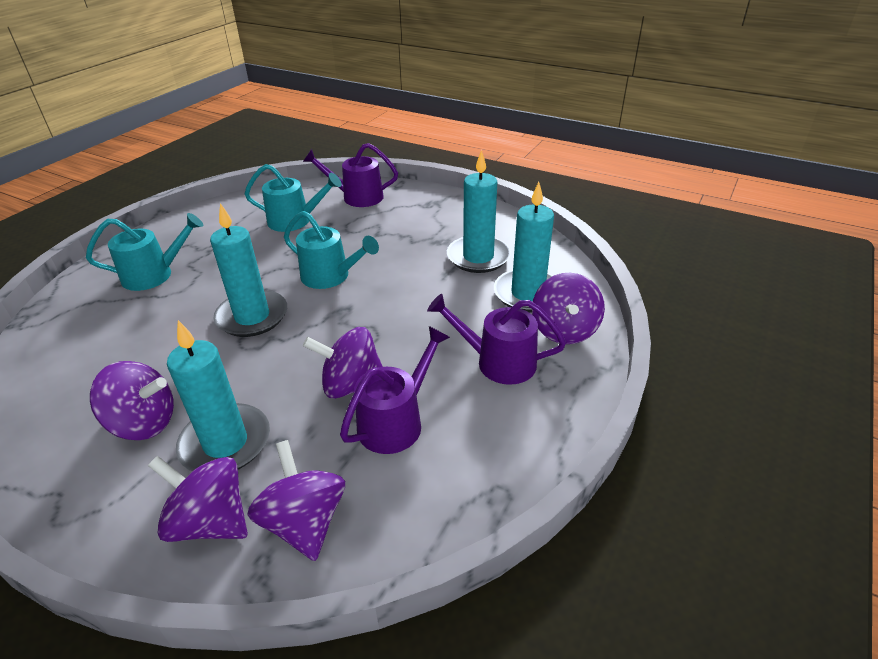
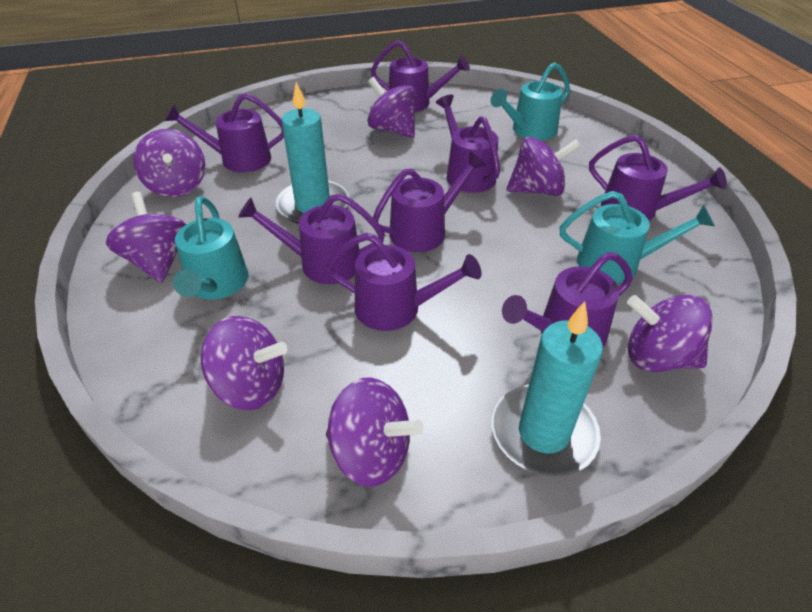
purple spinning top: 5 -> 7
purple watering can: 3 -> 8
turquoise candle: 4 -> 2

